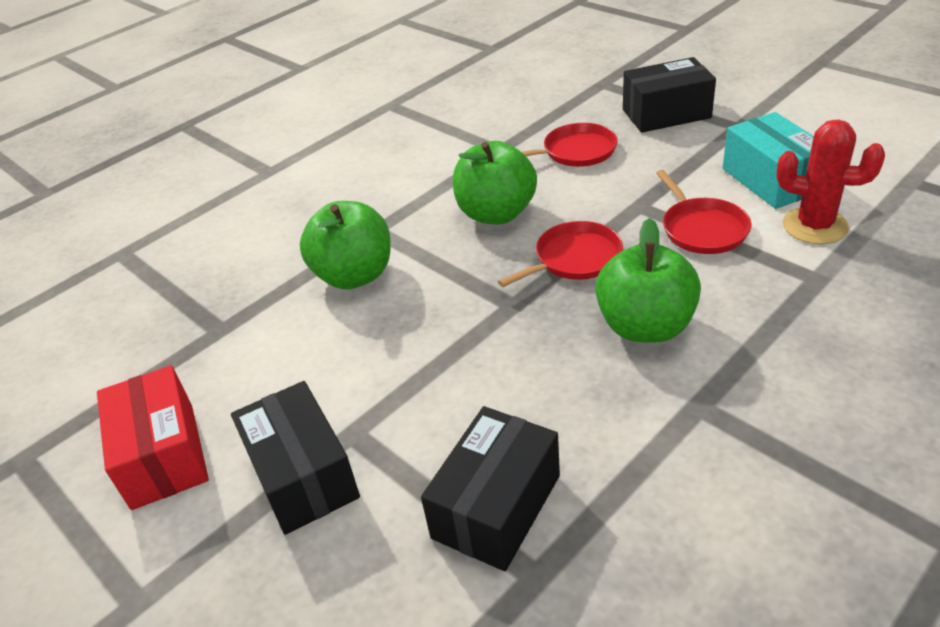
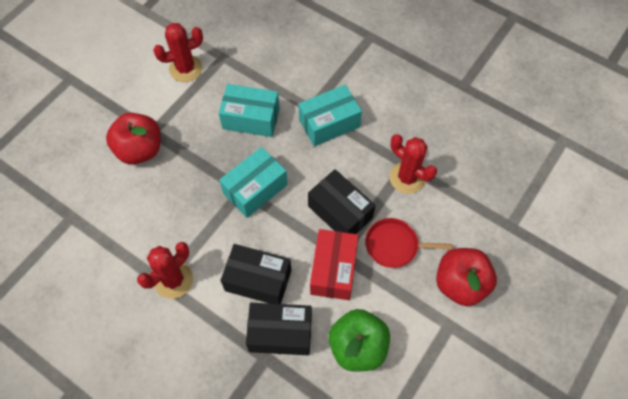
green apple: 3 -> 1
red apple: 0 -> 2
red cactus: 1 -> 3
red pan: 3 -> 1
turquoise box: 1 -> 3

